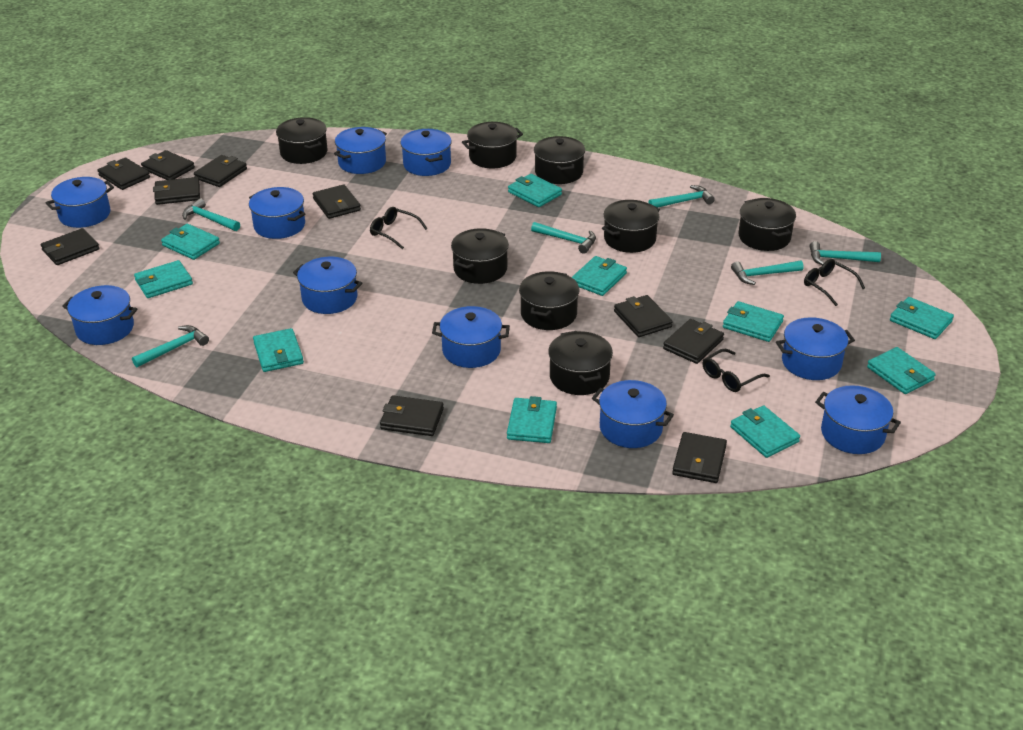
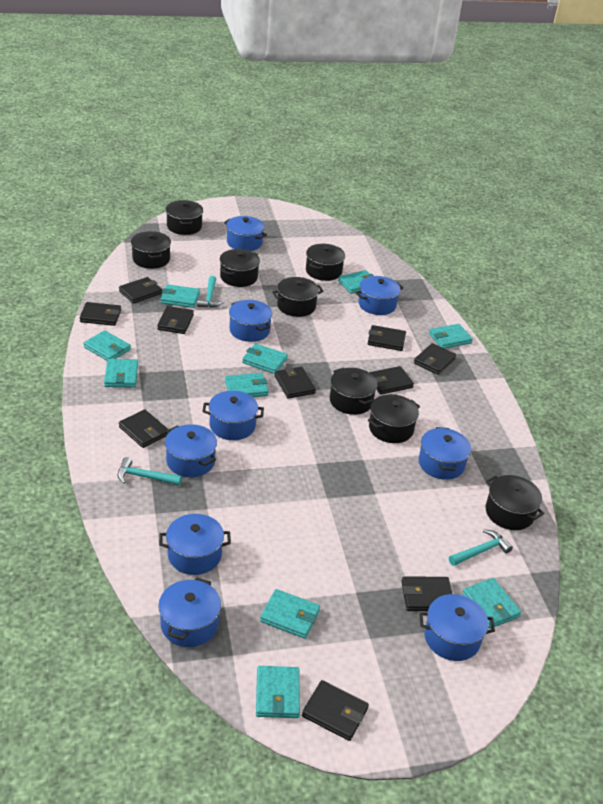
black glasses: 3 -> 0
blue pot: 10 -> 9
turquoise hammer: 6 -> 3

